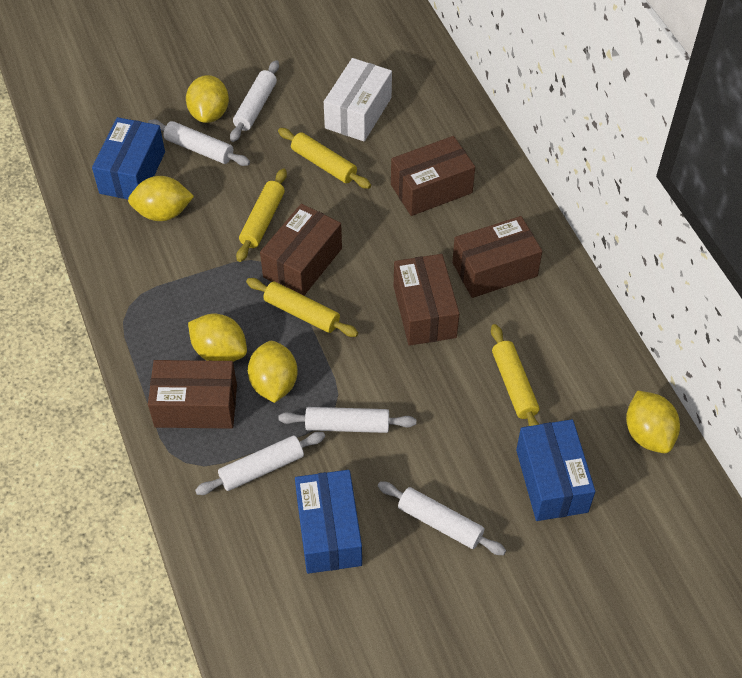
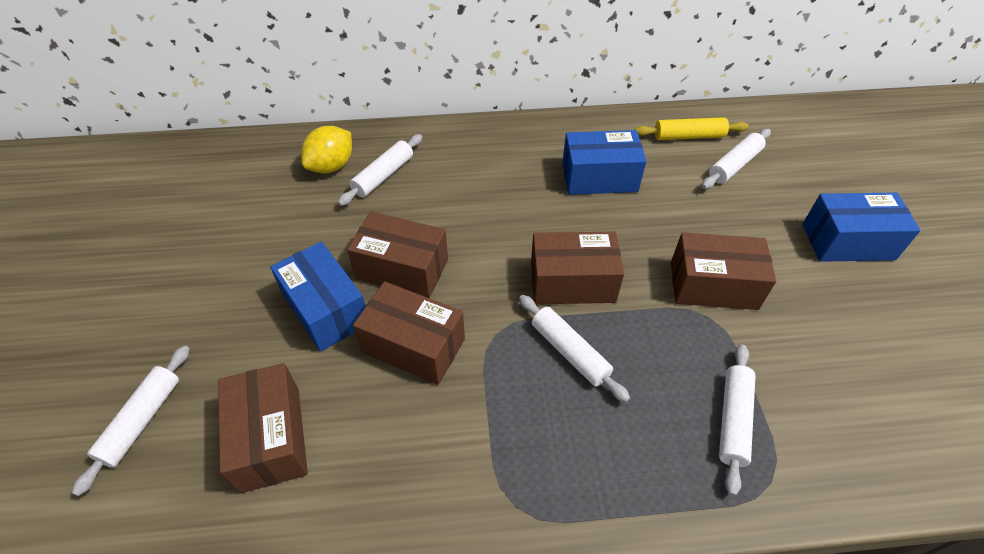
white box: 1 -> 0
yellow lemon: 5 -> 1
yellow rolling pin: 4 -> 1

